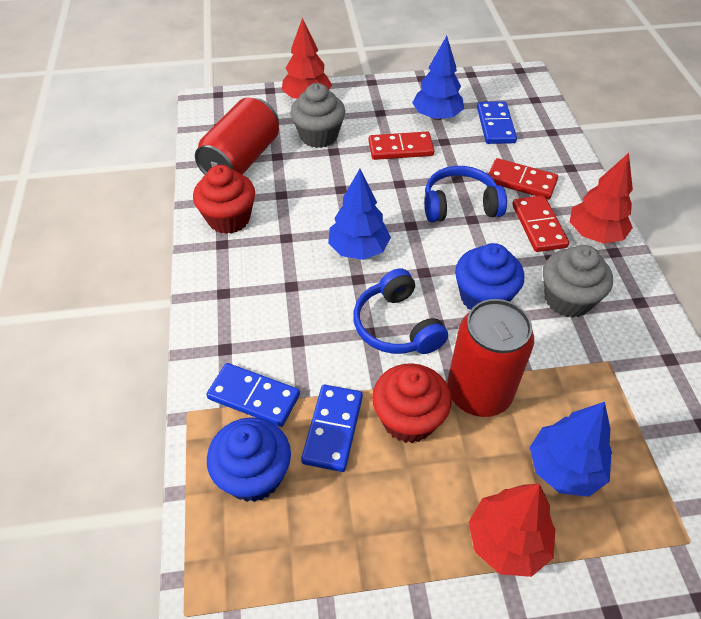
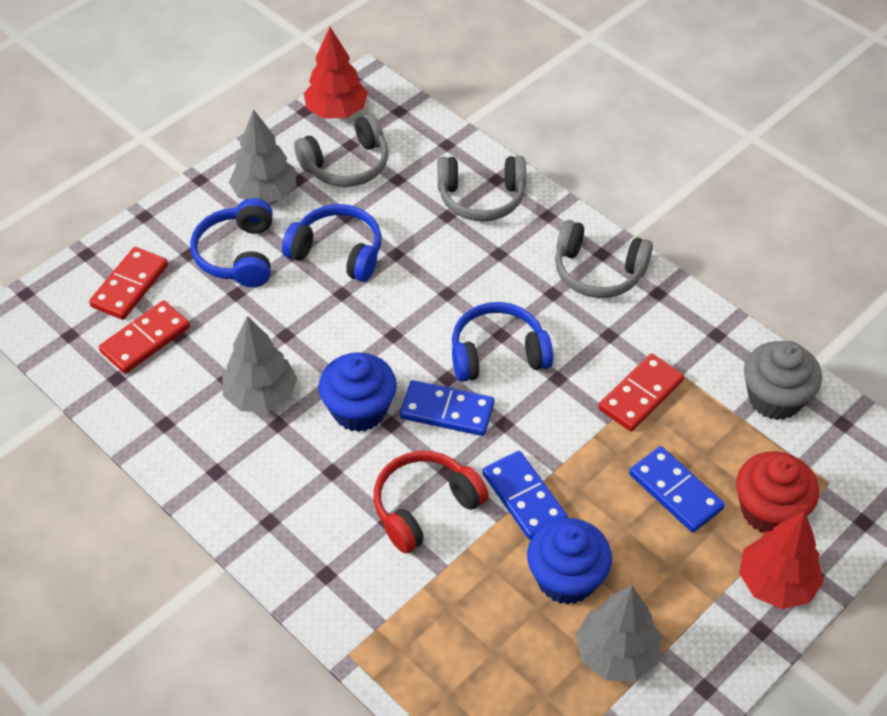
blue headphones: 2 -> 3
blue tree: 3 -> 0
grey cupcake: 2 -> 1
grey headphones: 0 -> 3
grey tree: 0 -> 3
red can: 2 -> 0
red cupcake: 2 -> 1
red headphones: 0 -> 1
red tree: 3 -> 2

